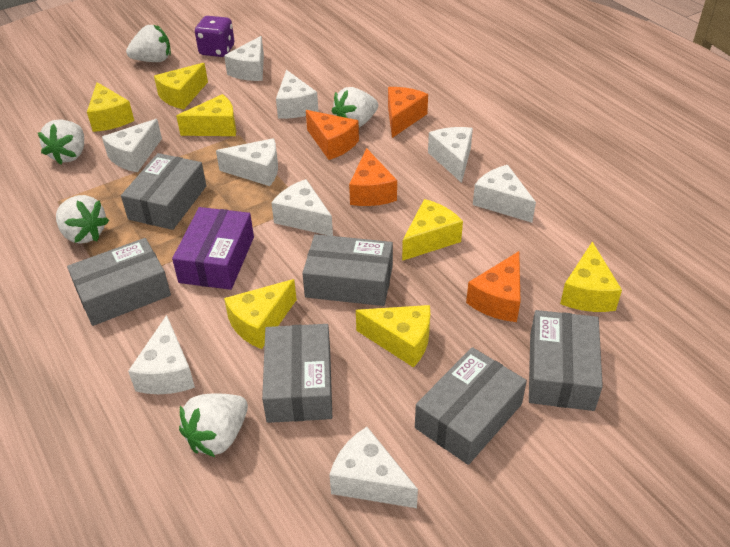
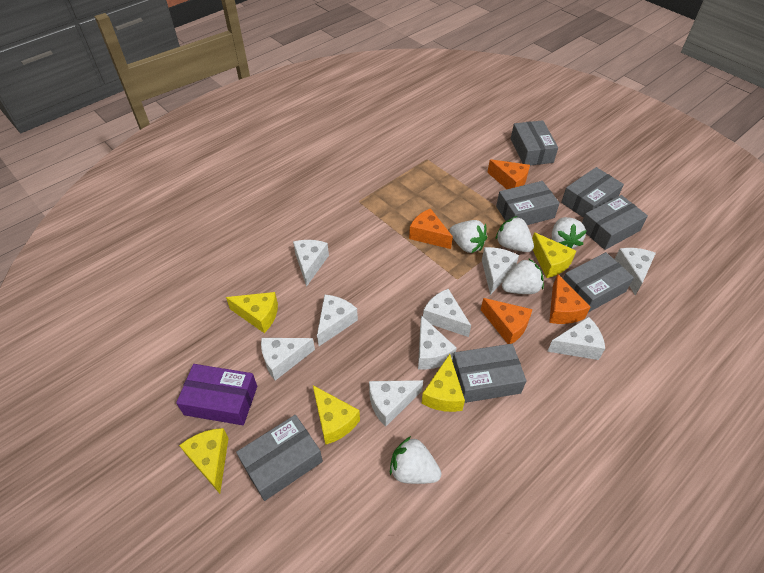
grey box: 6 -> 7
purple dice: 1 -> 0
yellow cheese: 7 -> 5

